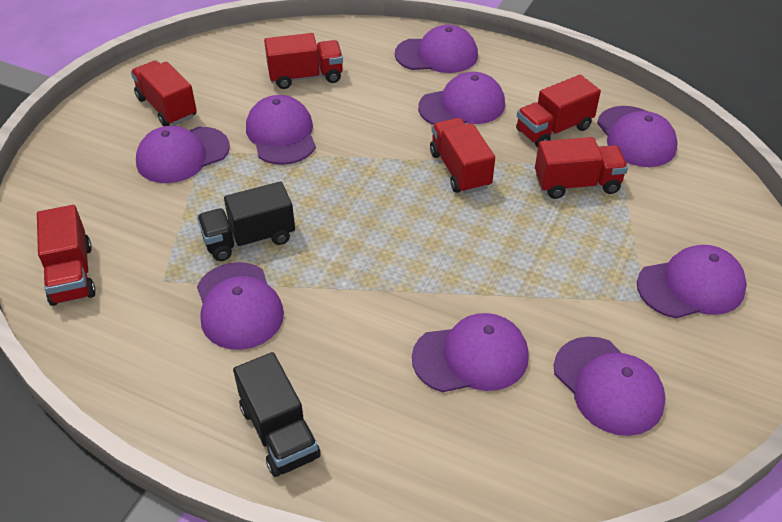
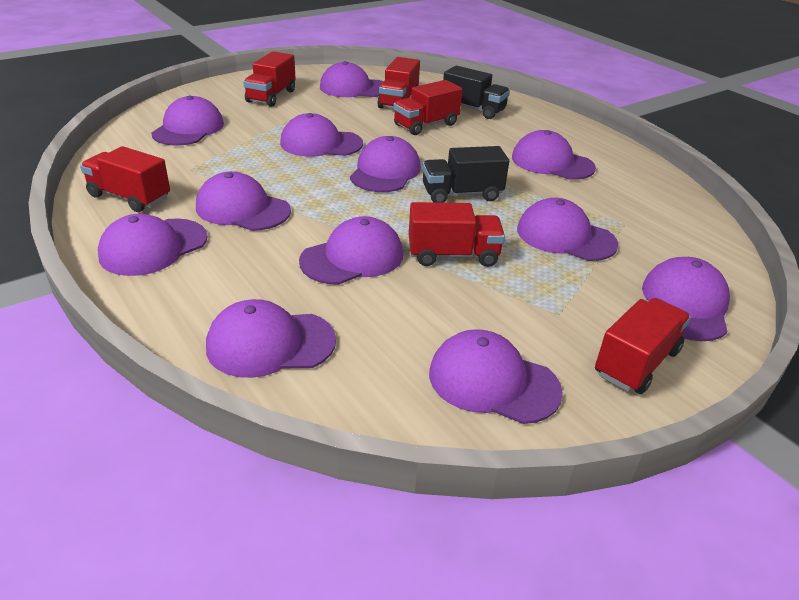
purple cap: 9 -> 12

